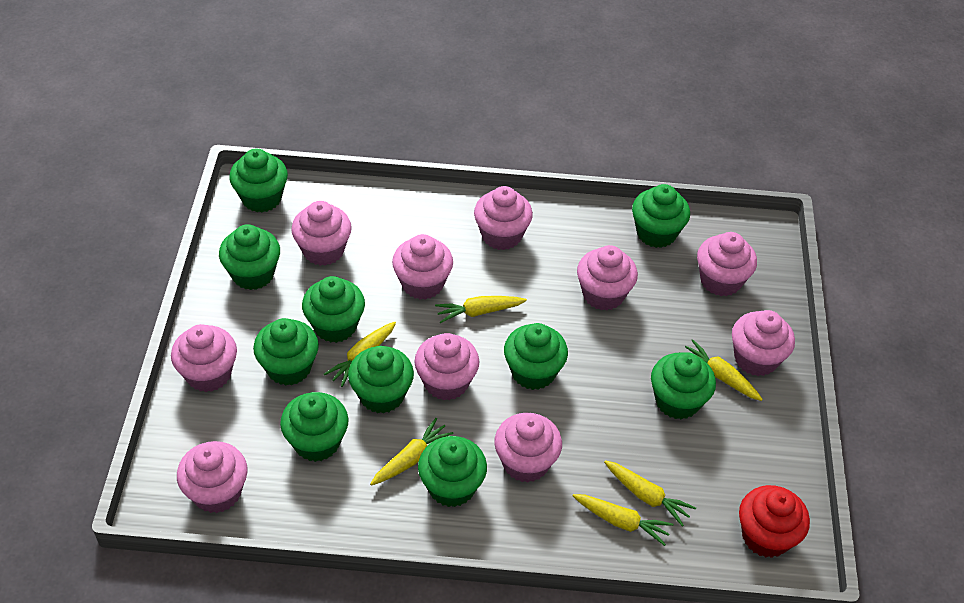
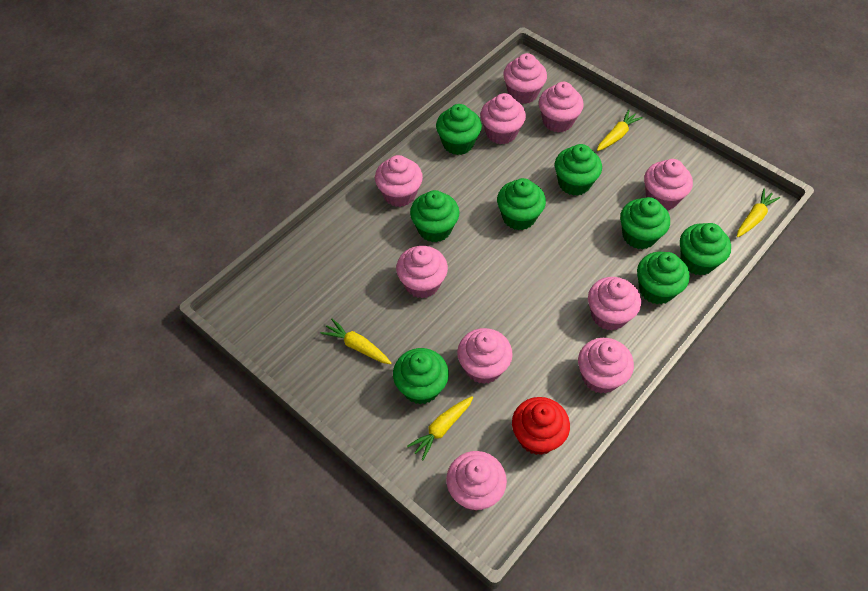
green cupcake: 10 -> 8
yellow carrot: 6 -> 4

